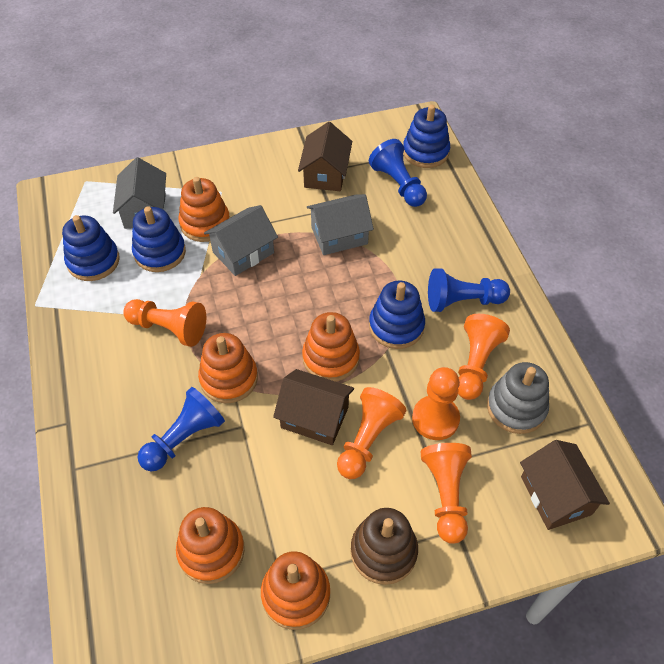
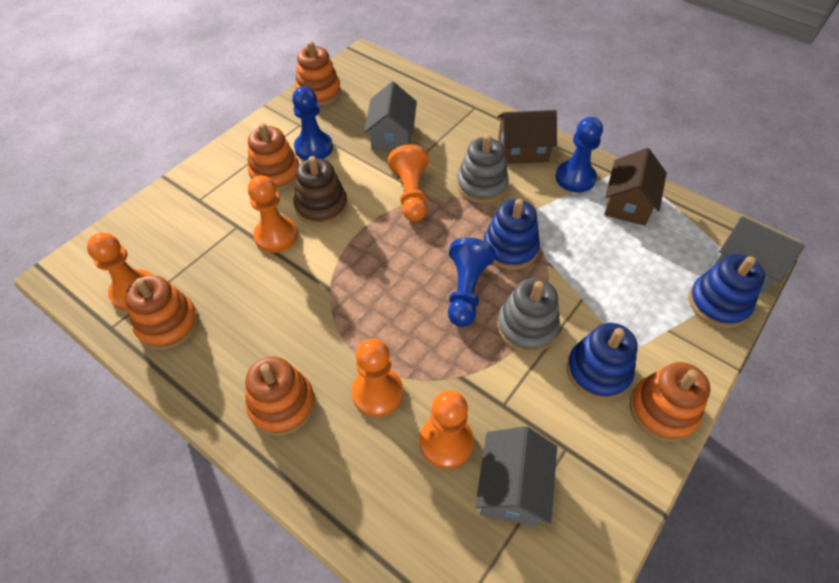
blue stacking toy: 4 -> 3
brown house: 3 -> 2
grey stacking toy: 1 -> 2

